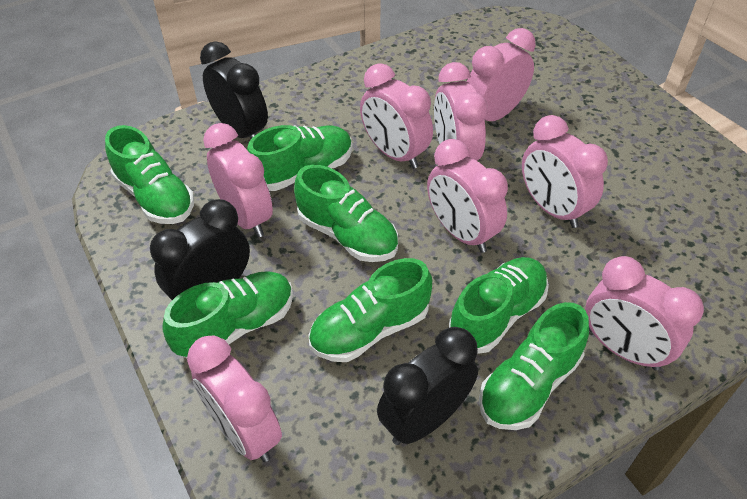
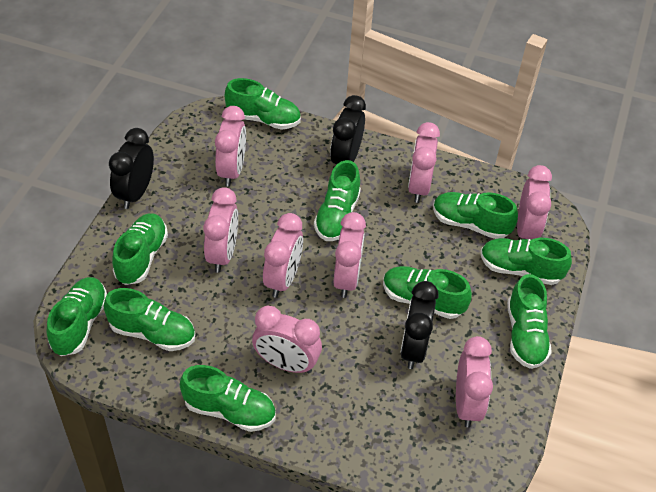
green shoe: 7 -> 10

